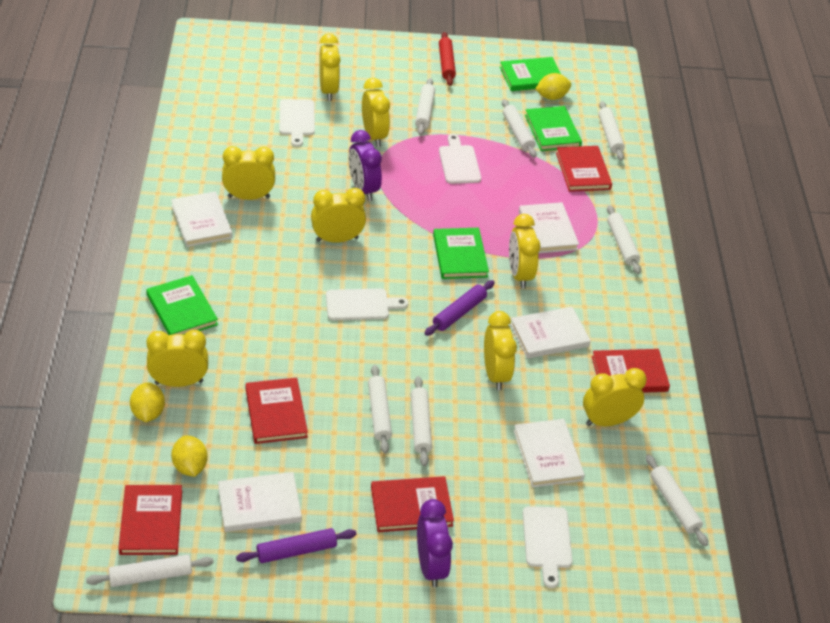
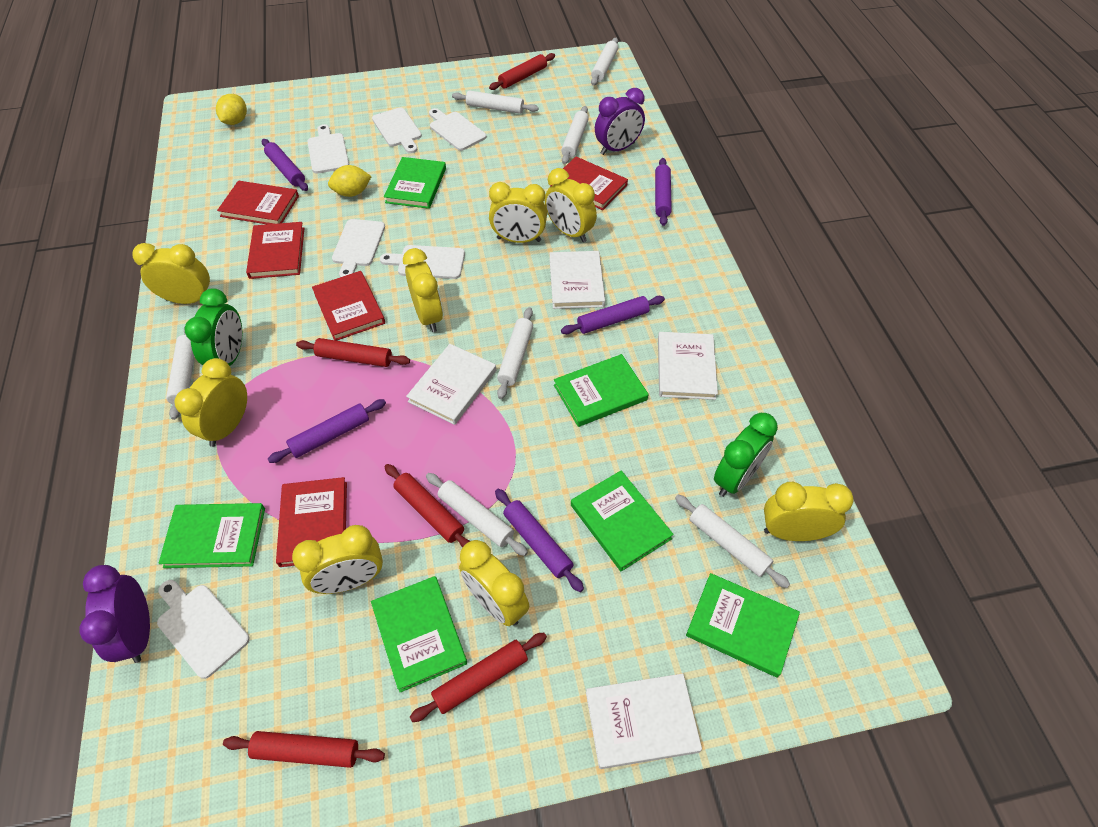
green book: 4 -> 6
green clock: 0 -> 2
purple rolling pin: 2 -> 5
red rolling pin: 1 -> 5
white book: 5 -> 4
white cutting board: 4 -> 6
white rolling pin: 8 -> 7
yellow lemon: 3 -> 2

